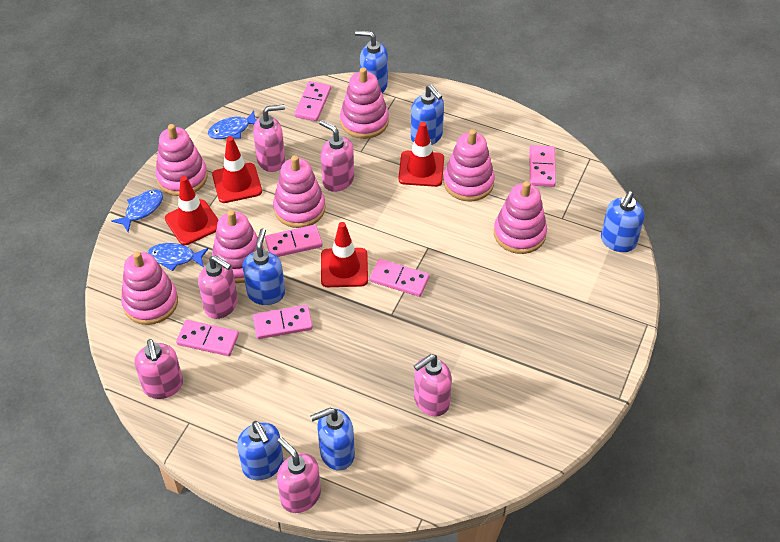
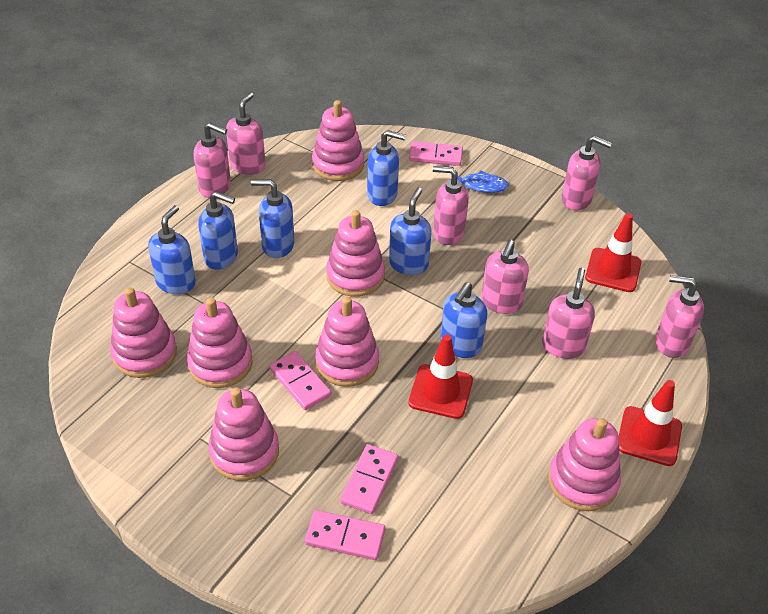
blue fish: 3 -> 1
pink domino: 6 -> 4
pink soap dispenser: 6 -> 7
red traffic cone: 4 -> 3

